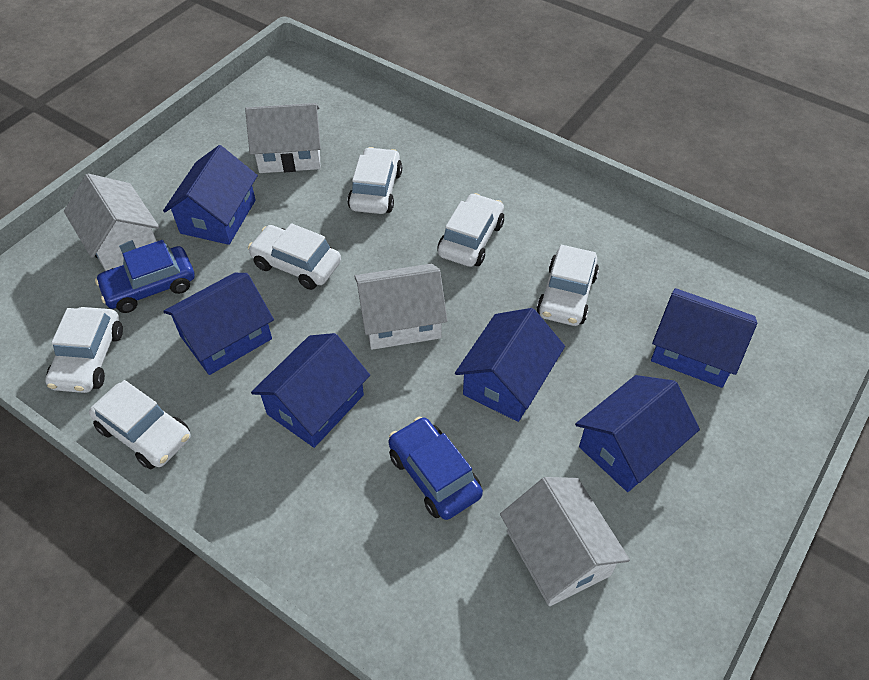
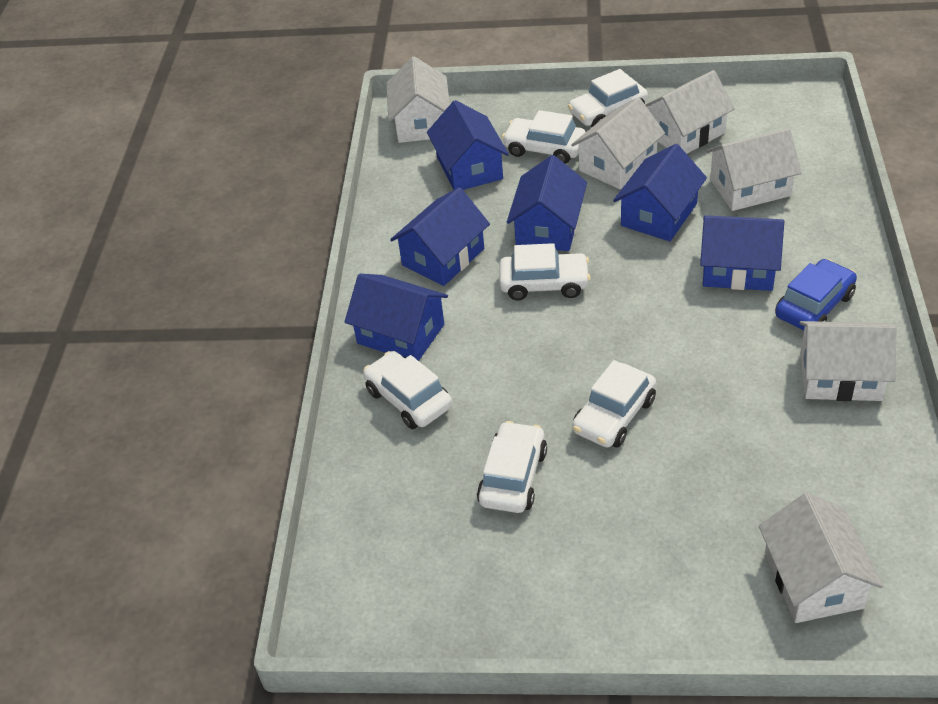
blue car: 2 -> 1
white house: 4 -> 6

